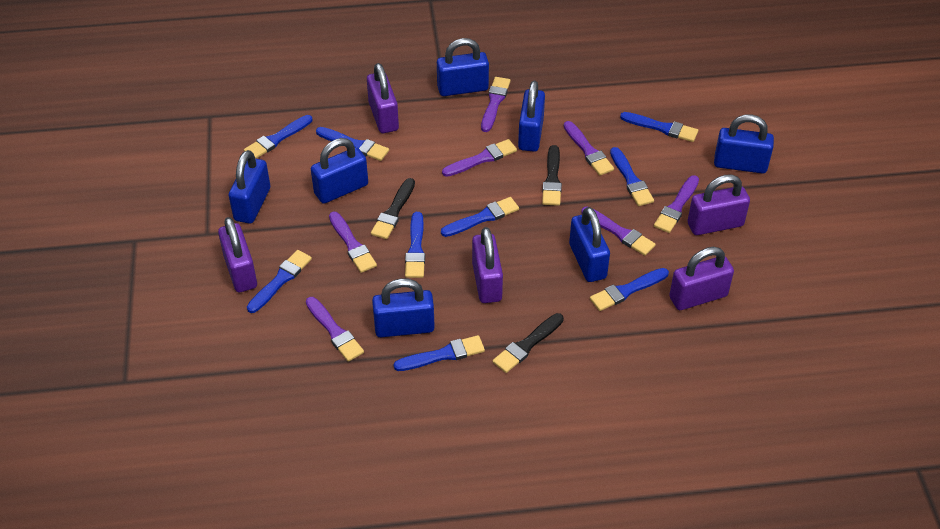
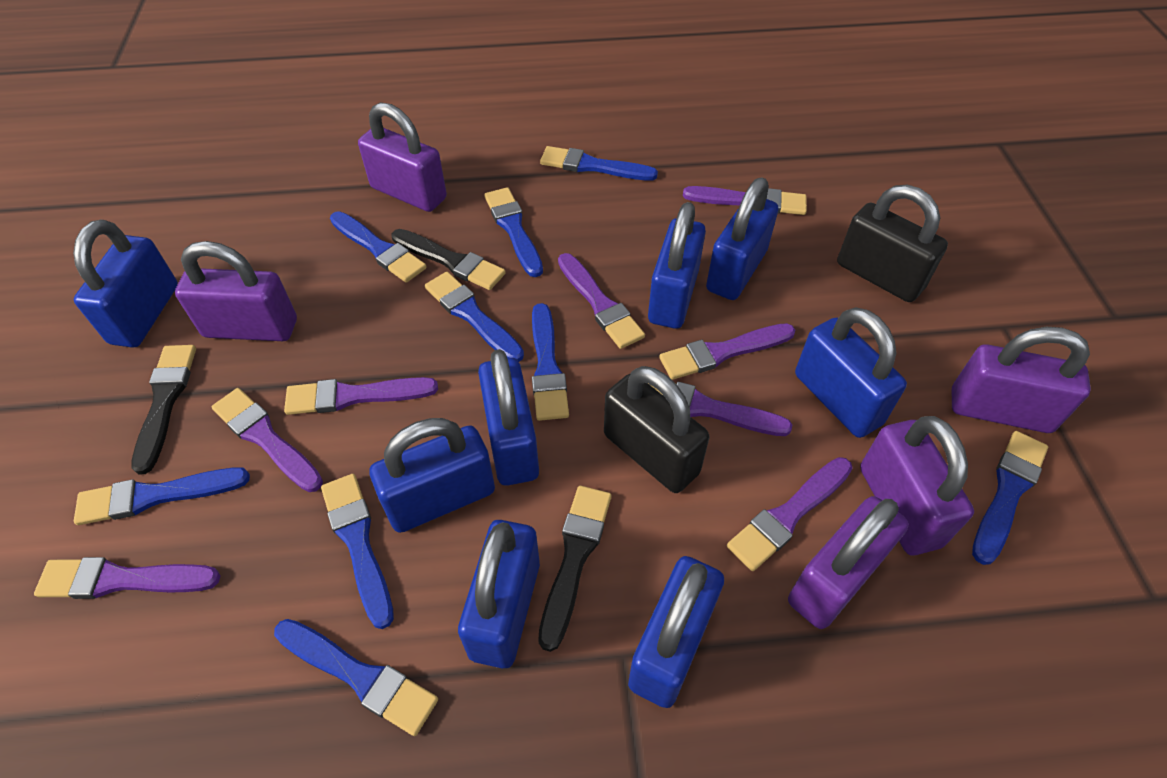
black padlock: 0 -> 2
blue padlock: 7 -> 8
purple brush: 7 -> 8

